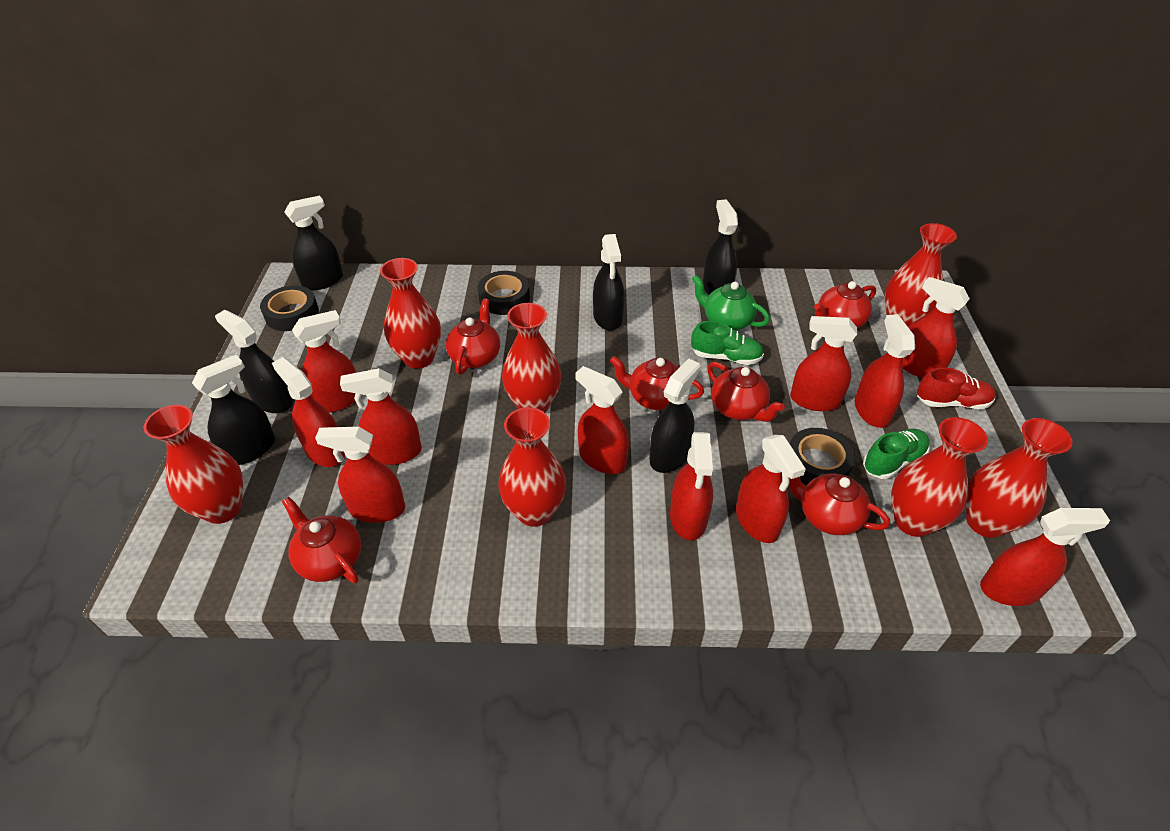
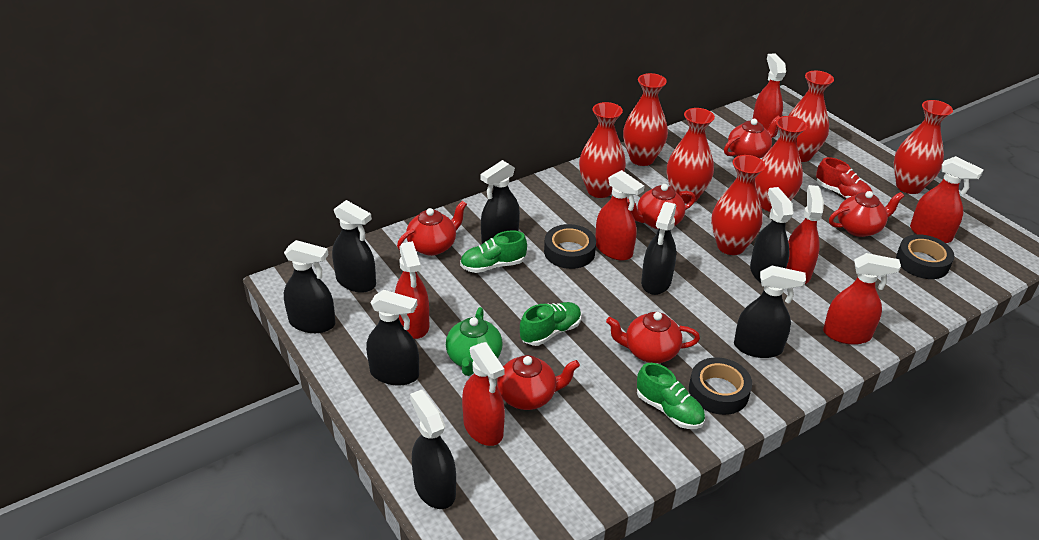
black spray bottle: 6 -> 8
green shoe: 2 -> 3
red spray bottle: 11 -> 7

